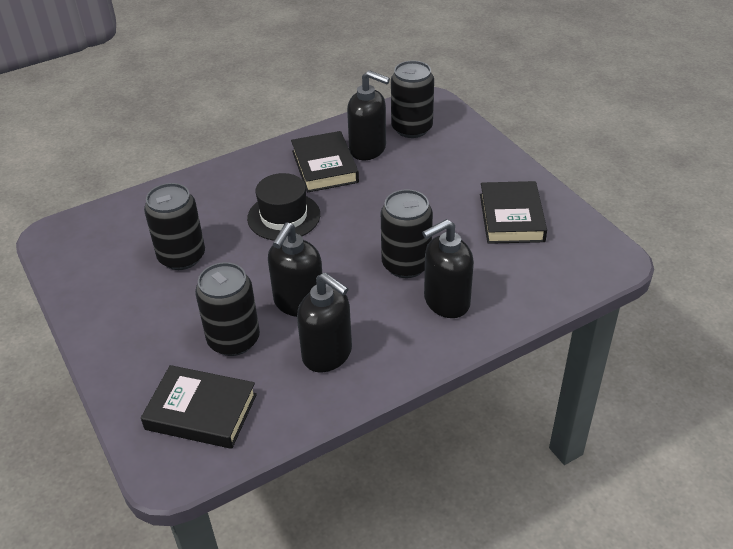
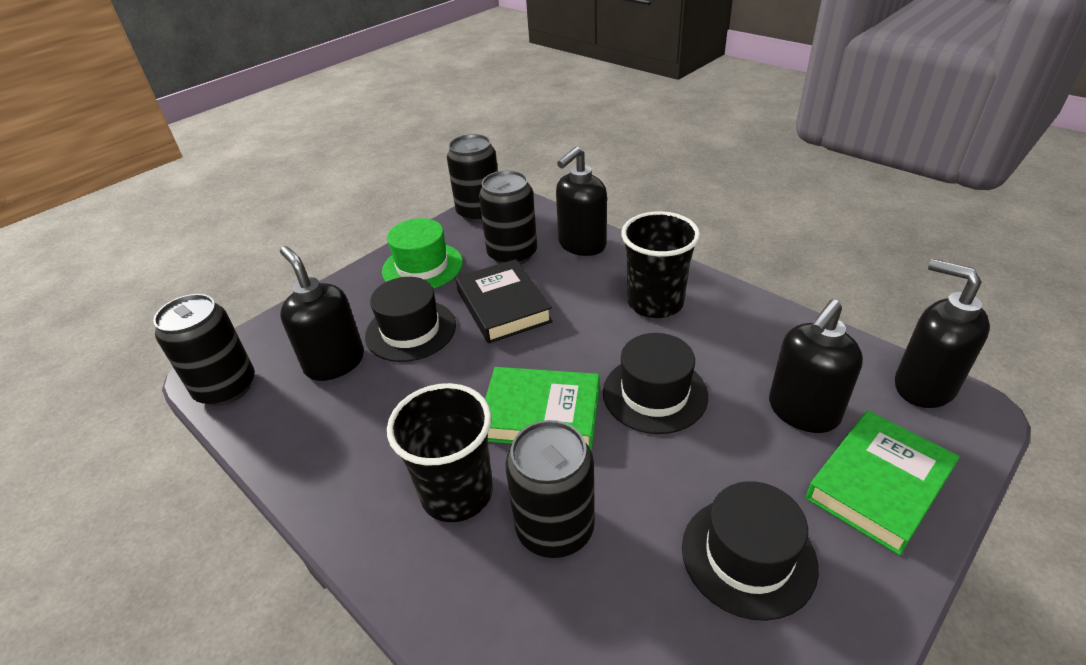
black book: 3 -> 1
black cup: 0 -> 2
black hat: 1 -> 3
green book: 0 -> 2
green hat: 0 -> 1

